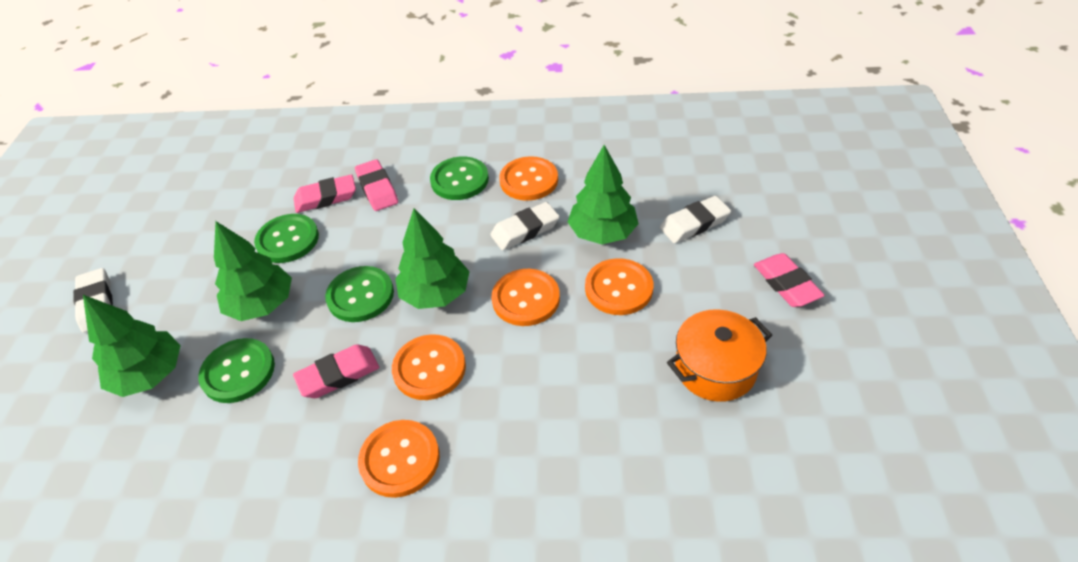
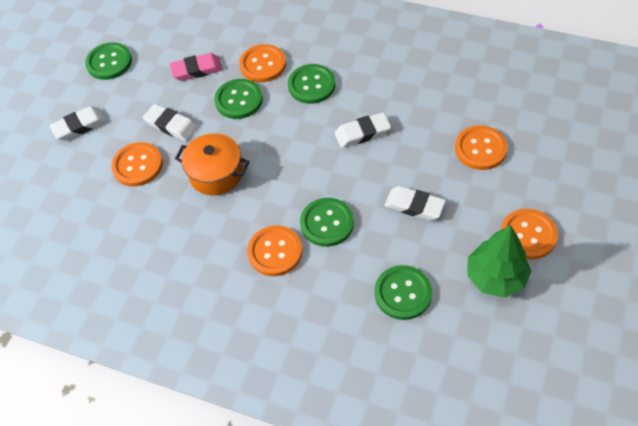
green button: 4 -> 5
green tree: 4 -> 1
pink eraser: 4 -> 1
white eraser: 3 -> 4

